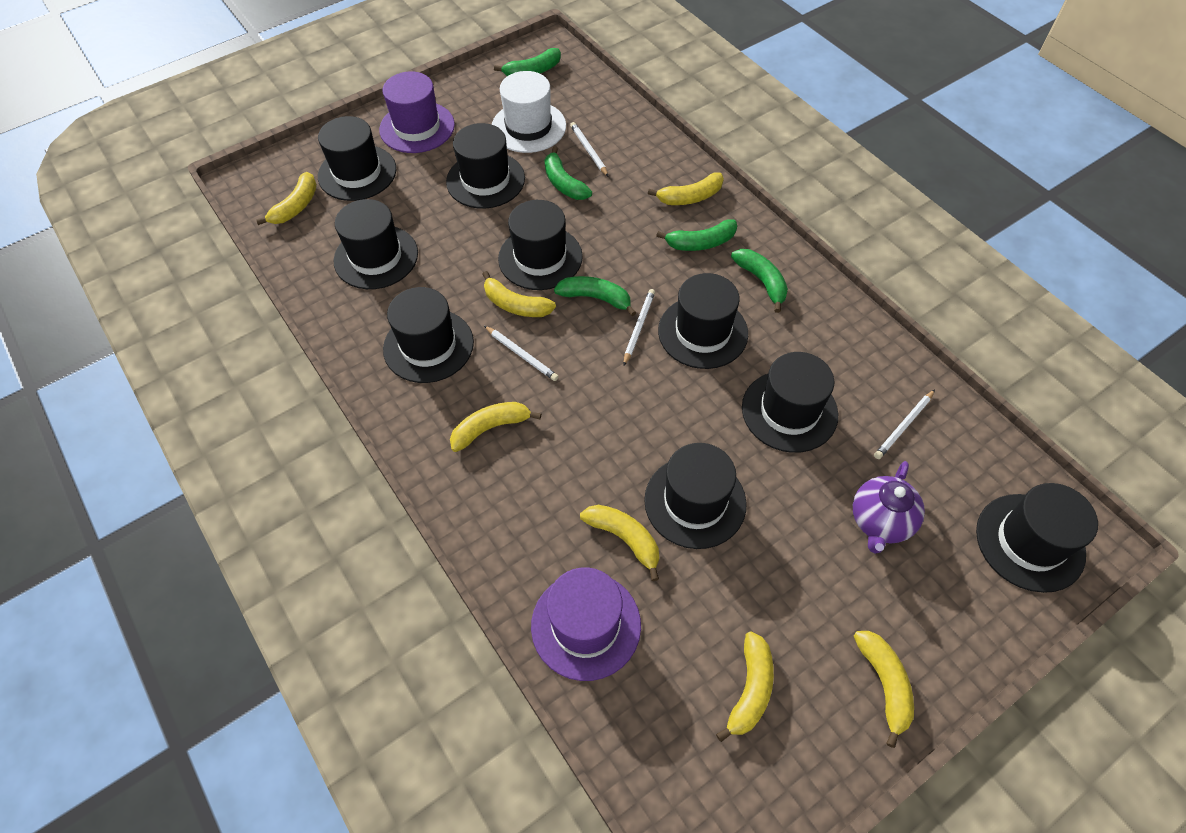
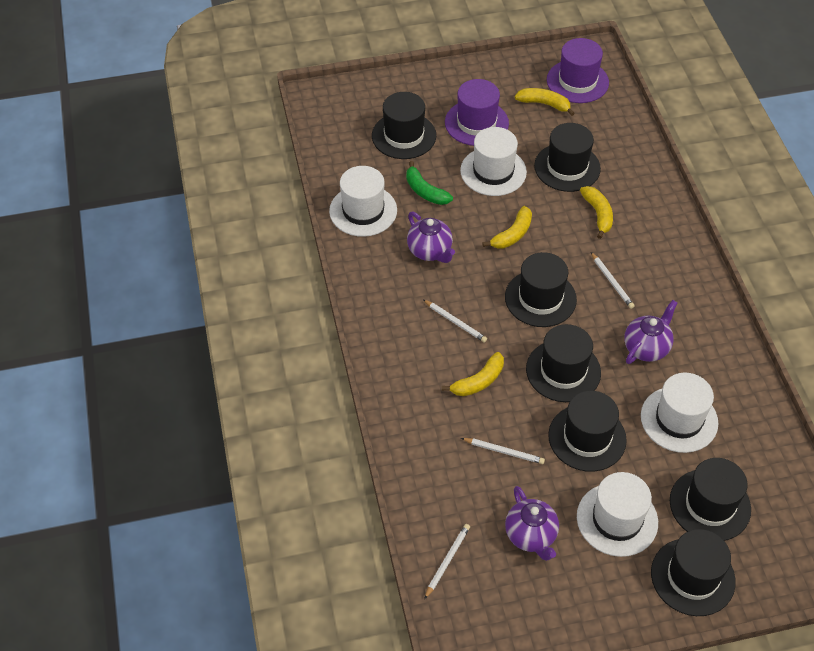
black hat: 9 -> 7
green banana: 5 -> 1
purple teapot: 1 -> 3
white hat: 1 -> 4
yellow banana: 7 -> 4

